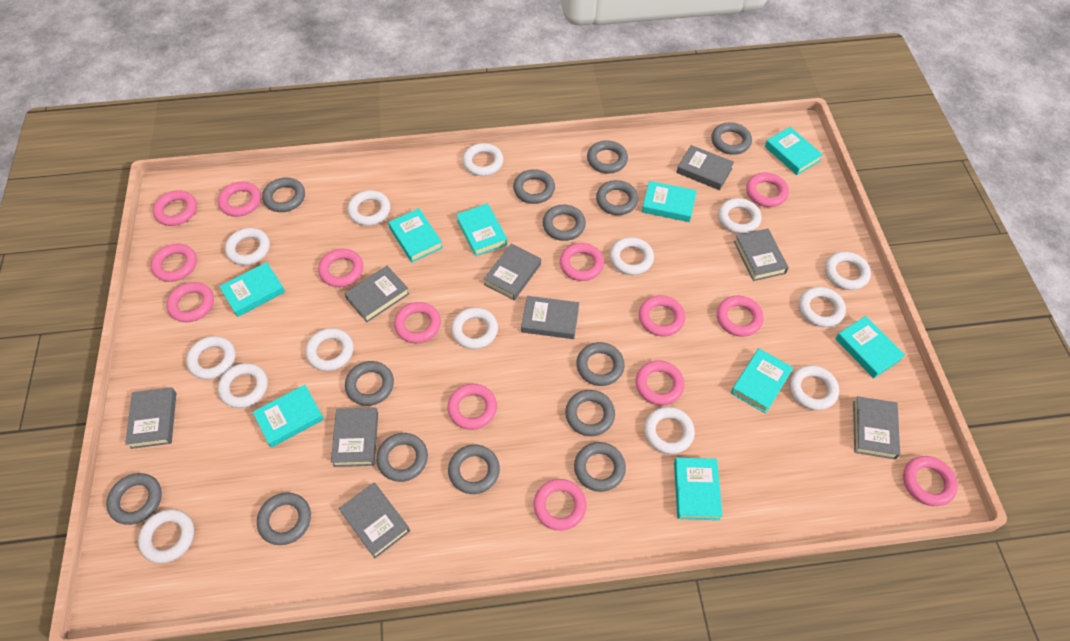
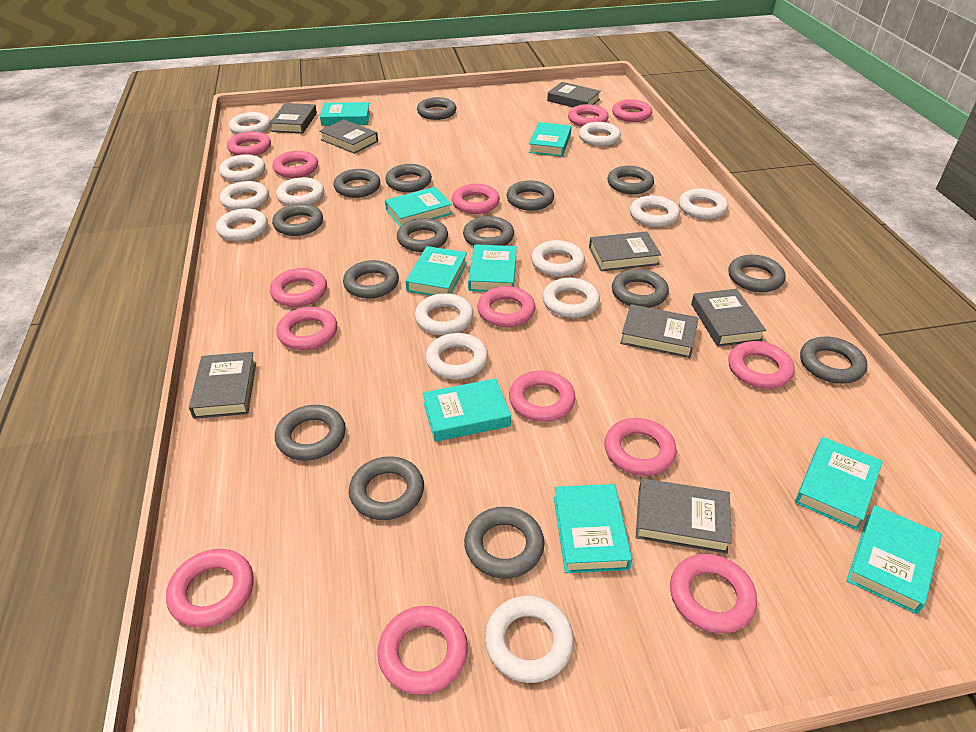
grey book: 9 -> 8
grey ring: 14 -> 15
white ring: 14 -> 13

